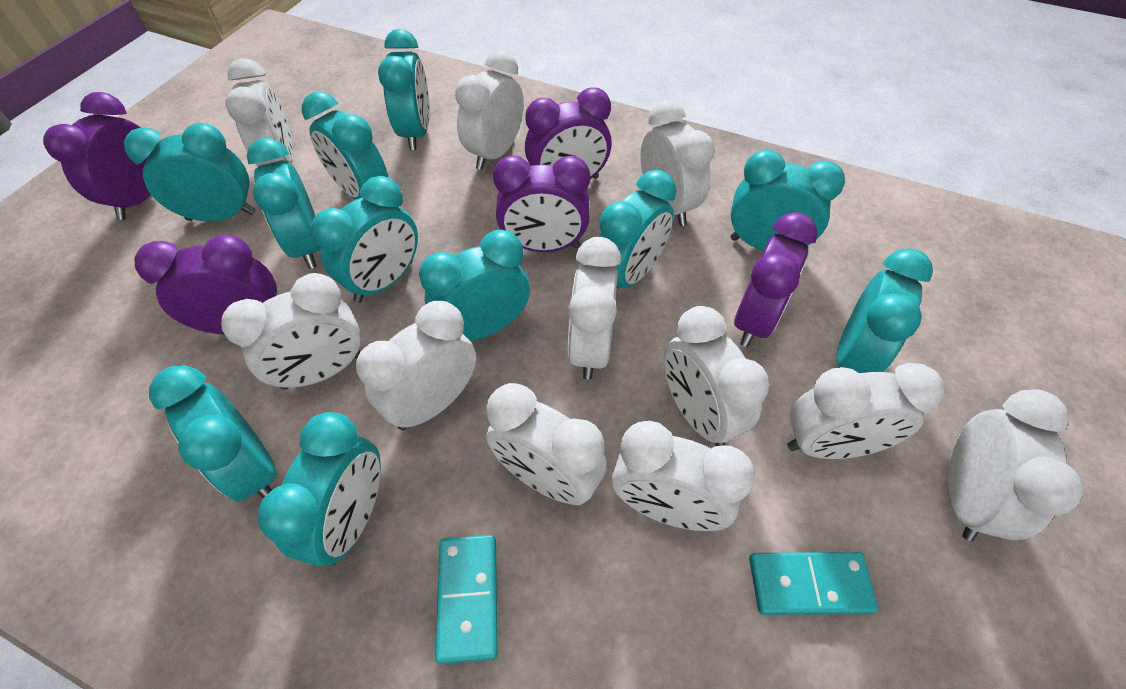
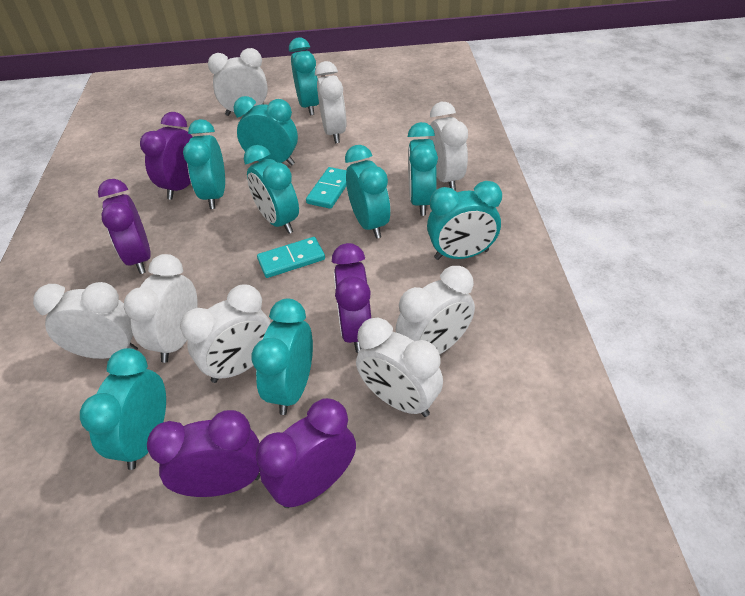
turquoise clock: 11 -> 9
white clock: 11 -> 8

